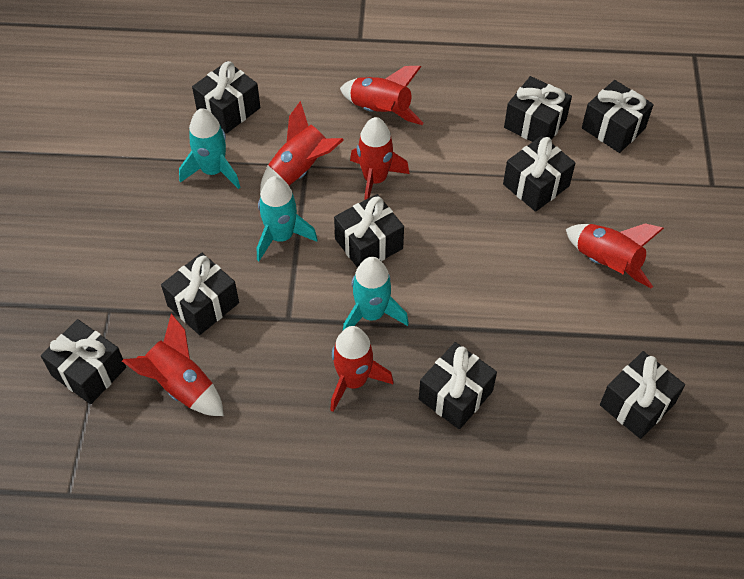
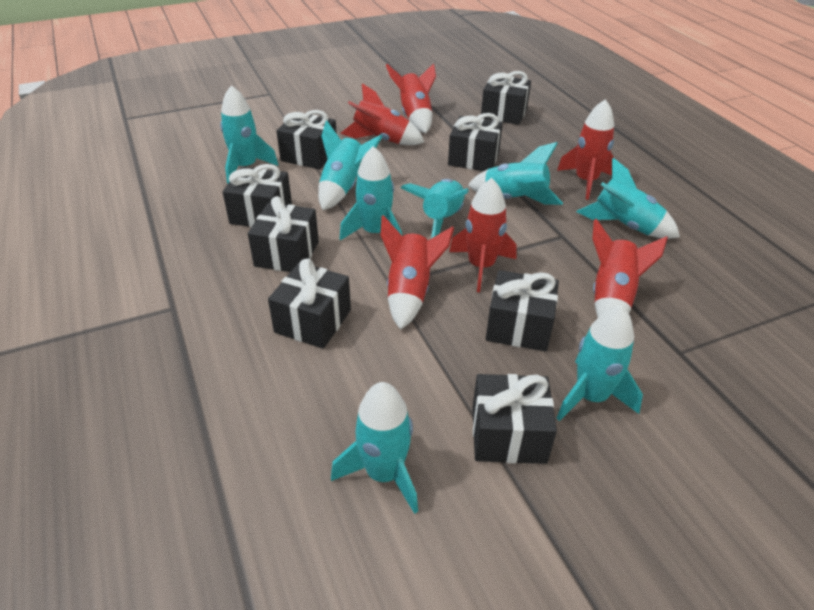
black gift: 9 -> 8
turquoise rocket: 3 -> 8

